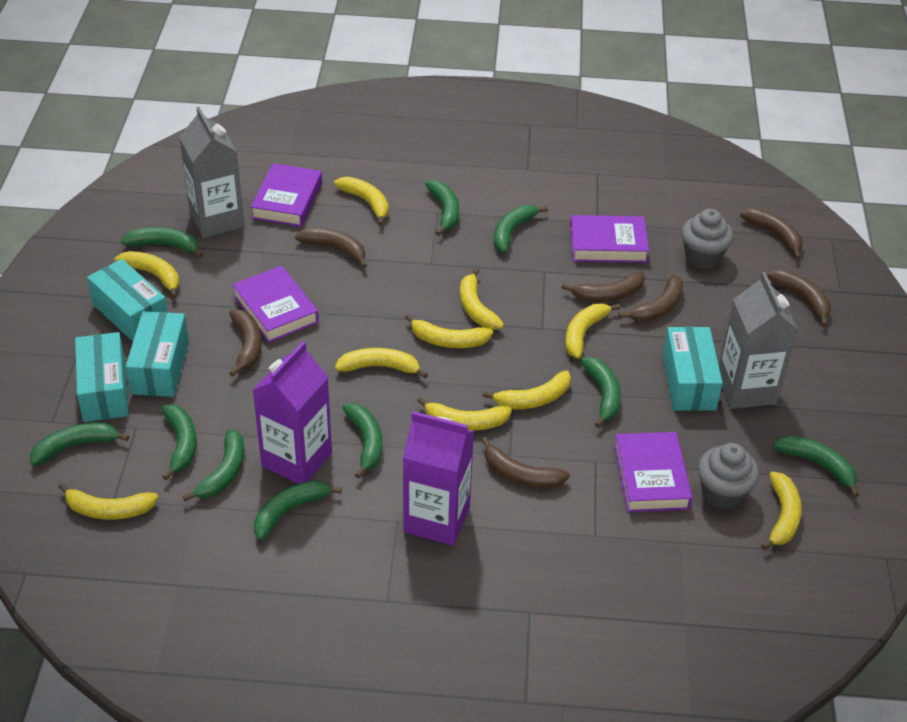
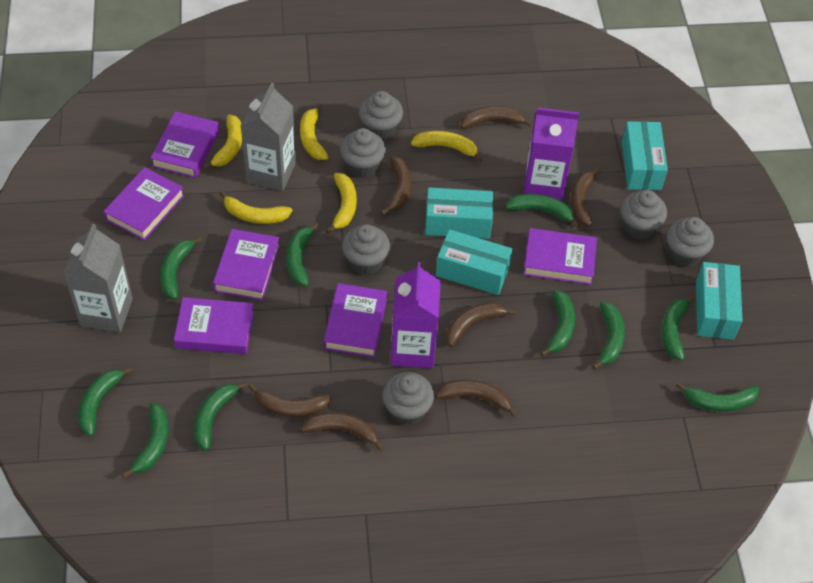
grey cupcake: 2 -> 6
purple book: 4 -> 6
yellow banana: 10 -> 5

